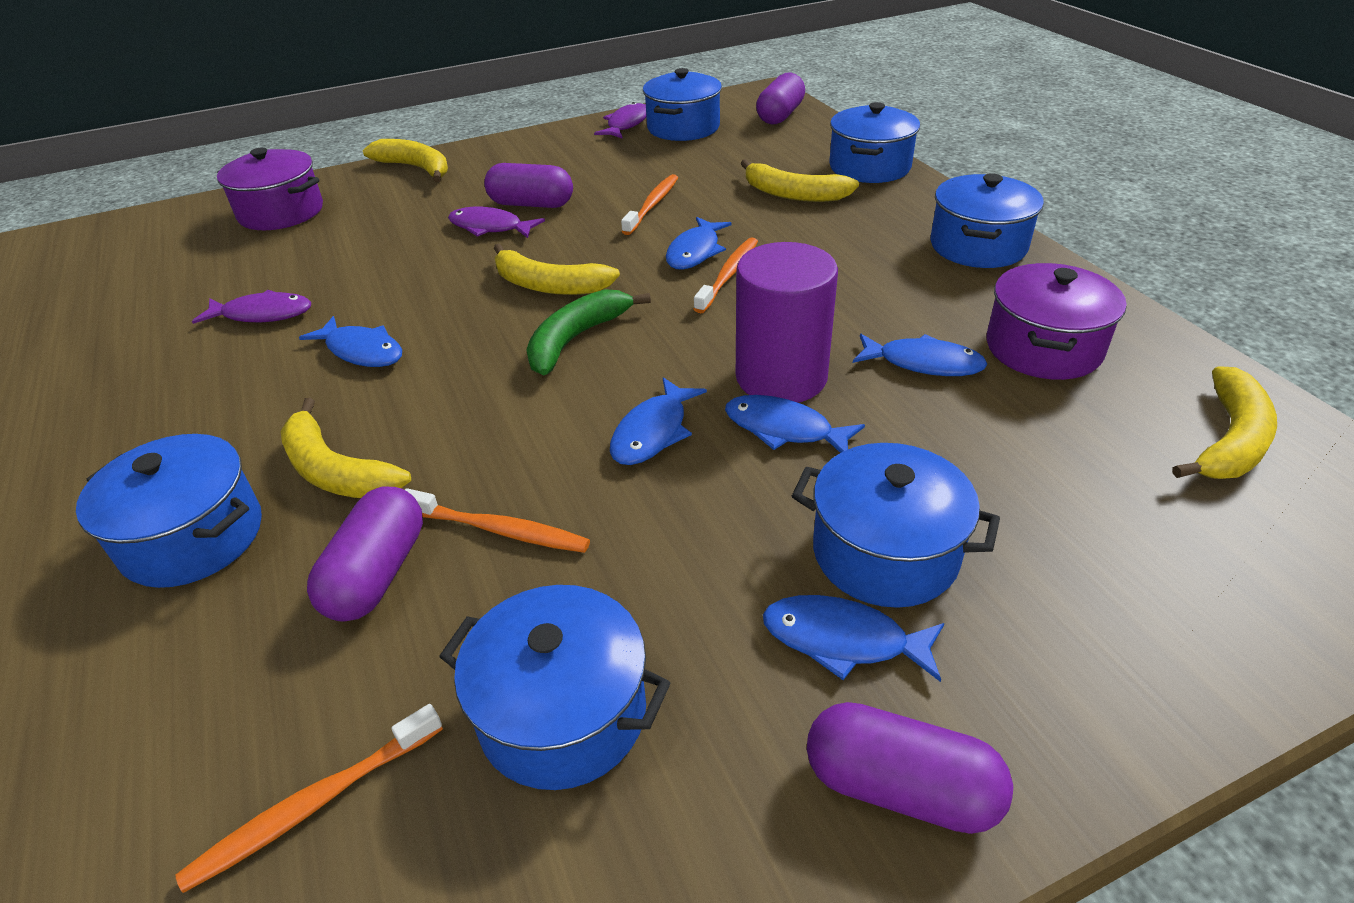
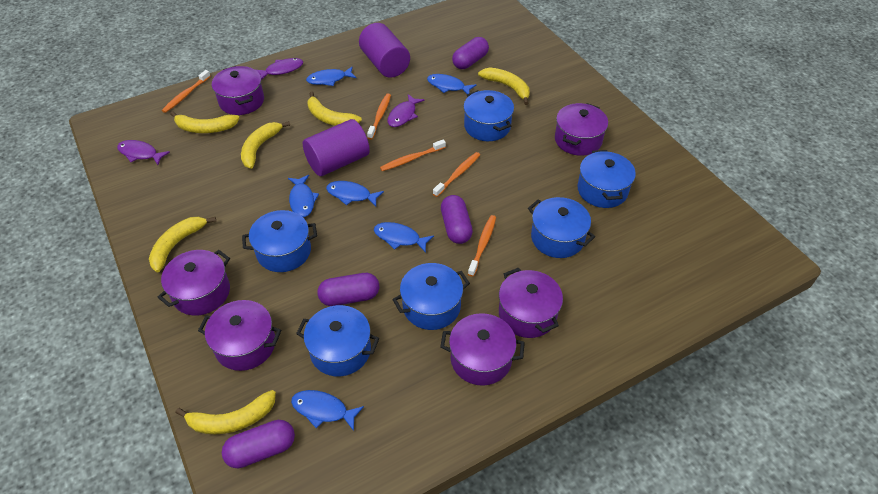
green banana: 1 -> 0
orange toothbrush: 4 -> 5
purple cylinder: 1 -> 2
purple pot: 2 -> 6
yellow banana: 5 -> 6

